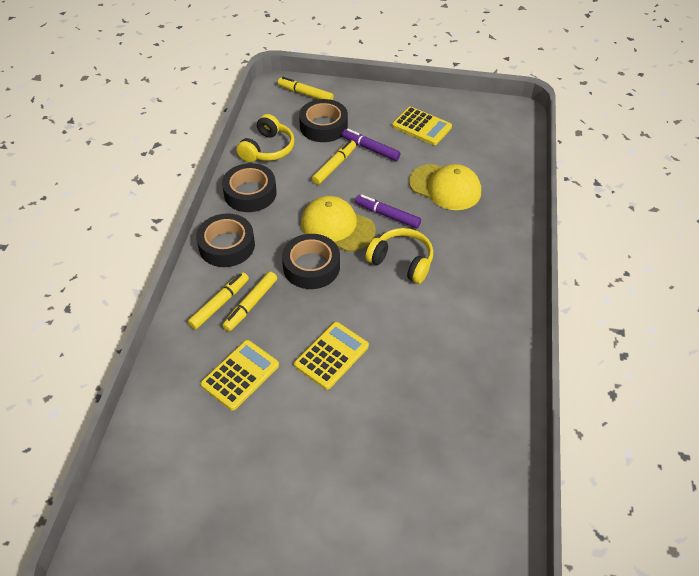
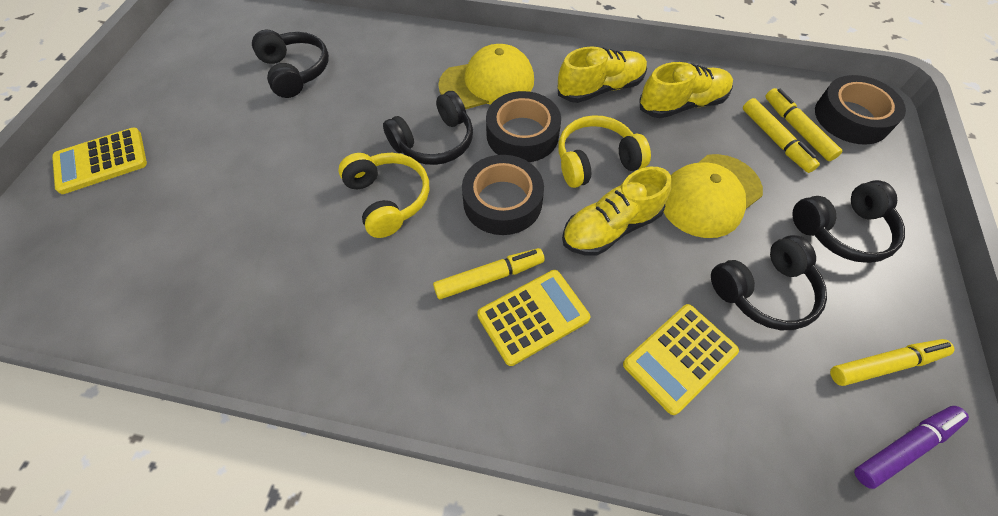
black headphones: 0 -> 4
black tape: 4 -> 3
purple marker: 2 -> 1
yellow shoe: 0 -> 3

